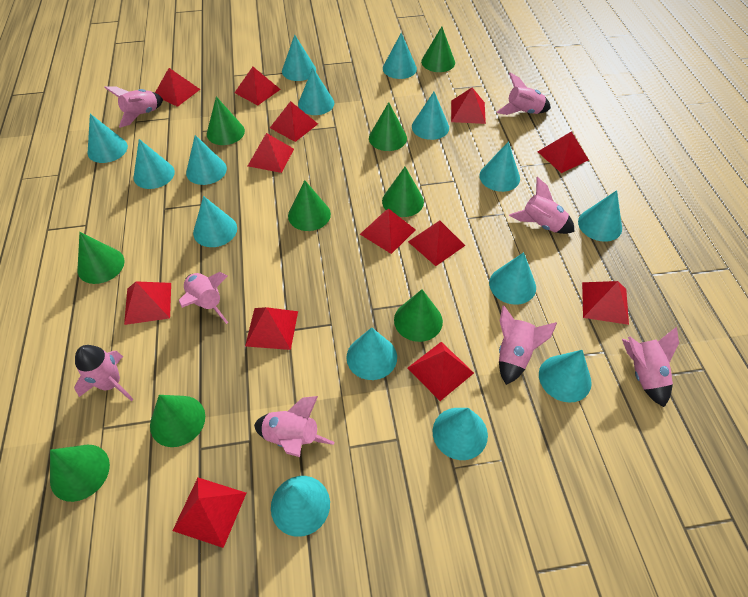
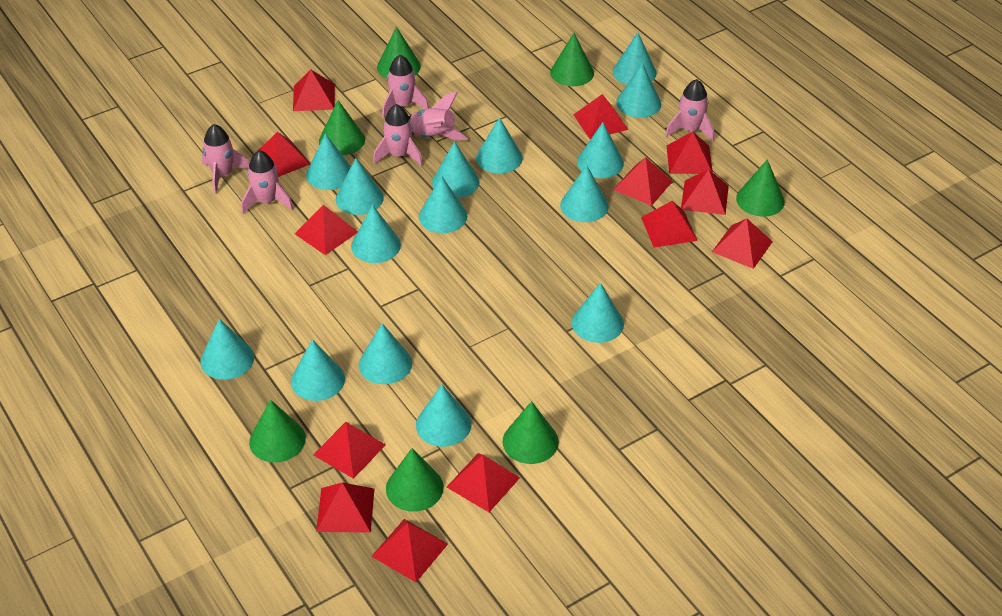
green cone: 9 -> 7
pink rocket: 8 -> 6

